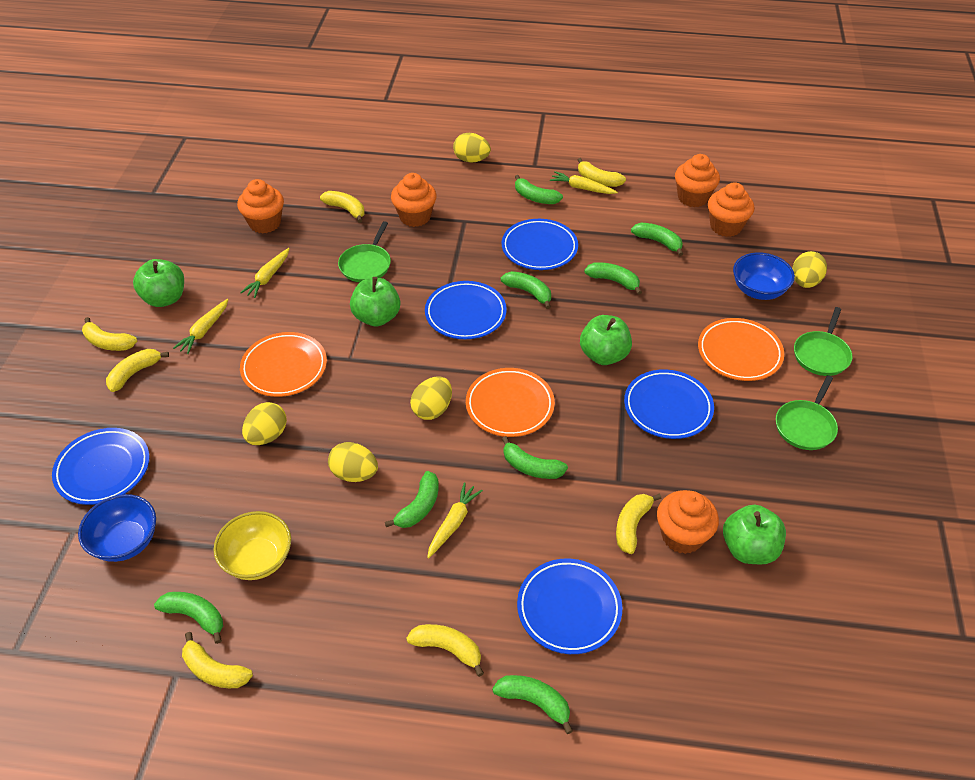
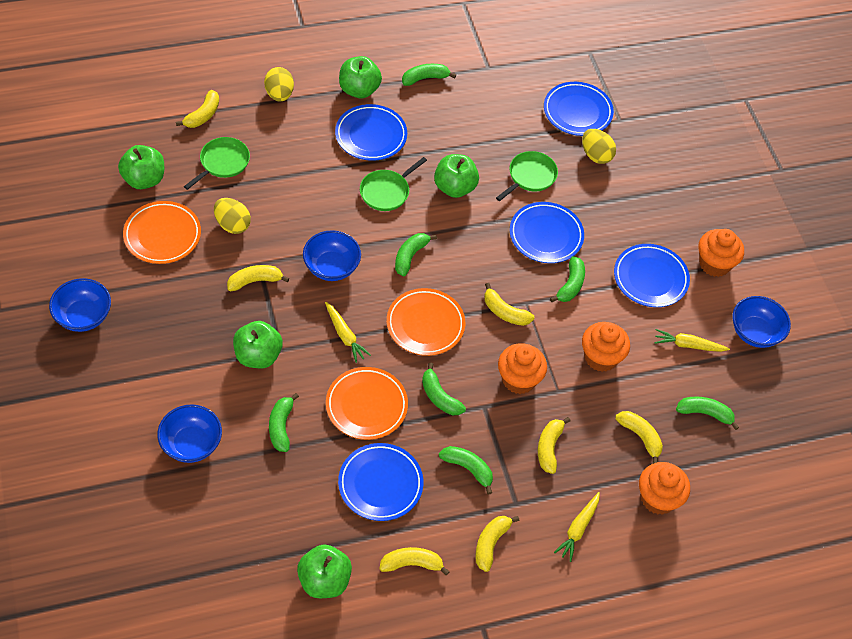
blue bowl: 2 -> 4
green apple: 4 -> 5
green banana: 8 -> 7
orange cupcake: 5 -> 4
yellow bowl: 1 -> 0
yellow carrot: 4 -> 3
yellow egg: 5 -> 3

